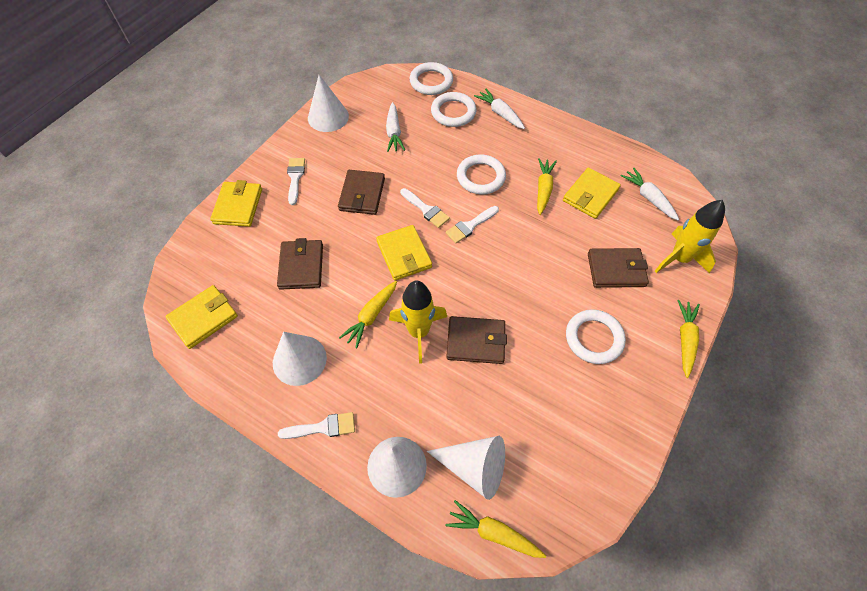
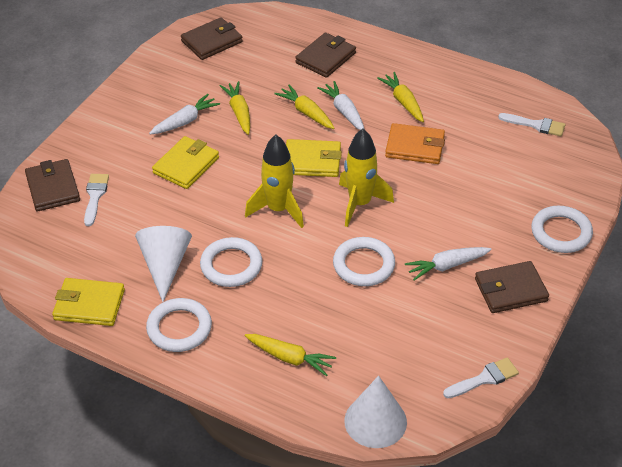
orange wallet: 0 -> 1
white brush: 4 -> 3
white cone: 4 -> 2
yellow wallet: 4 -> 3

